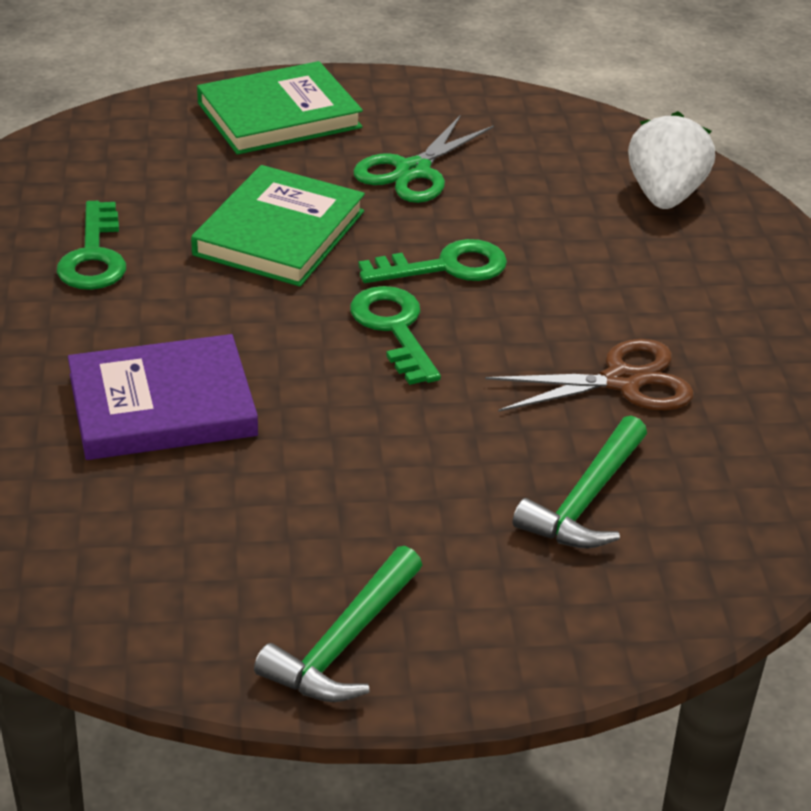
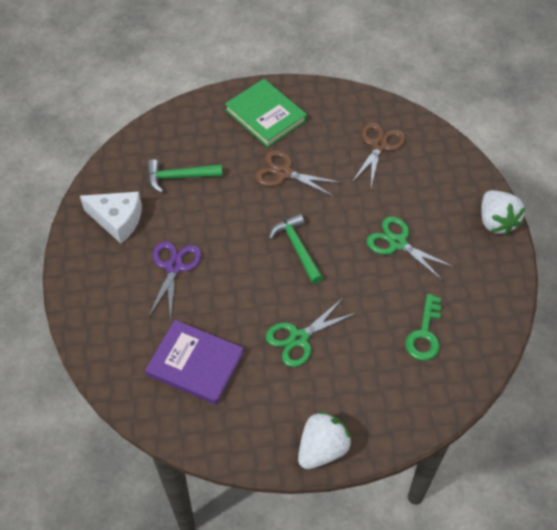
brown scissors: 1 -> 2
green book: 2 -> 1
green key: 3 -> 1
green scissors: 1 -> 2
purple scissors: 0 -> 1
white cheese: 0 -> 1
white strawberry: 1 -> 2

